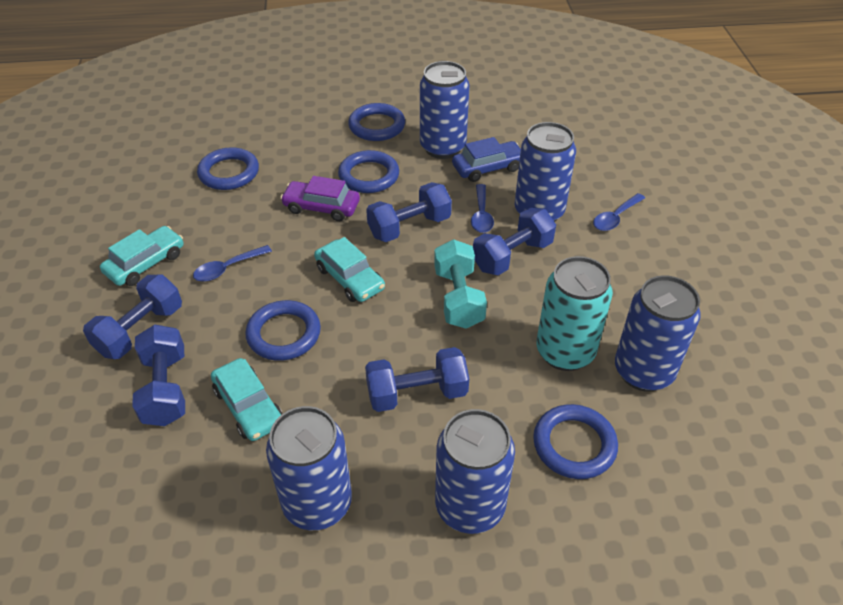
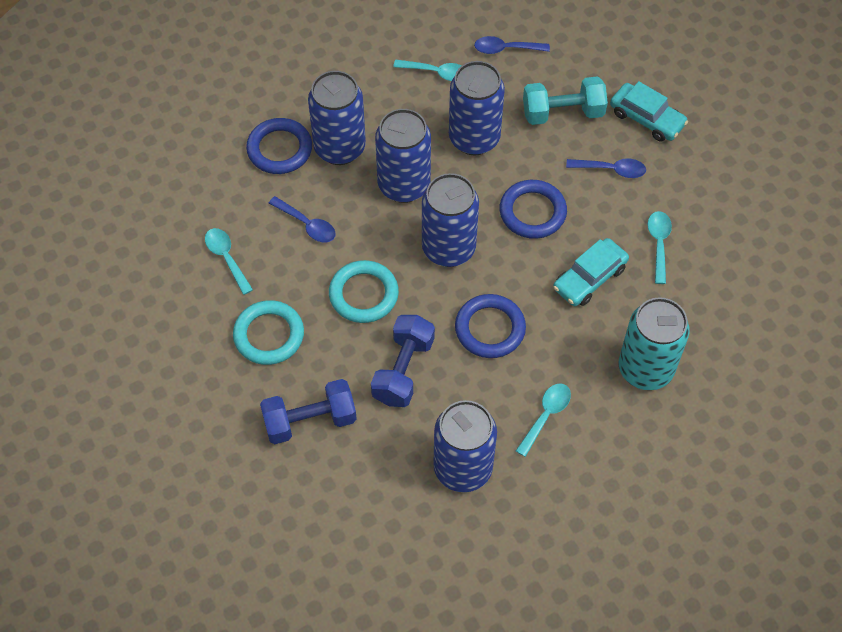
blue car: 1 -> 0
blue dumbbell: 5 -> 2
blue ring: 5 -> 3
purple car: 1 -> 0
turquoise car: 3 -> 2
turquoise ring: 0 -> 2
turquoise spoon: 0 -> 4

